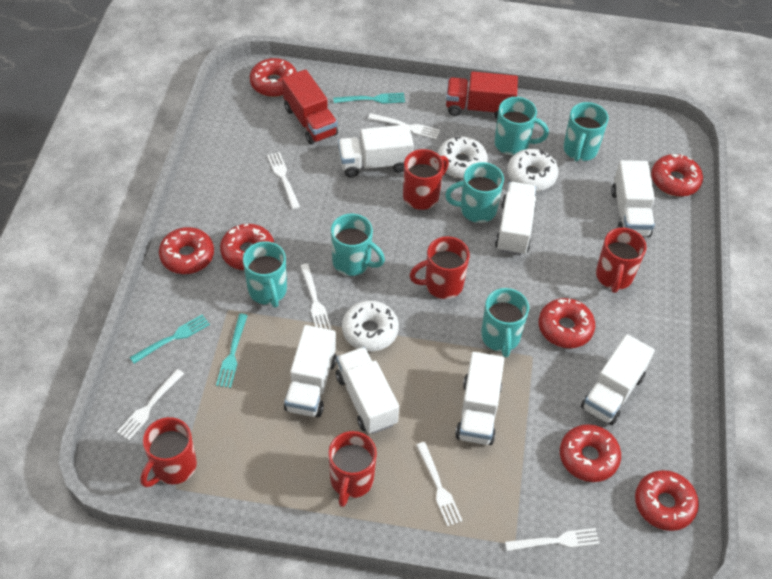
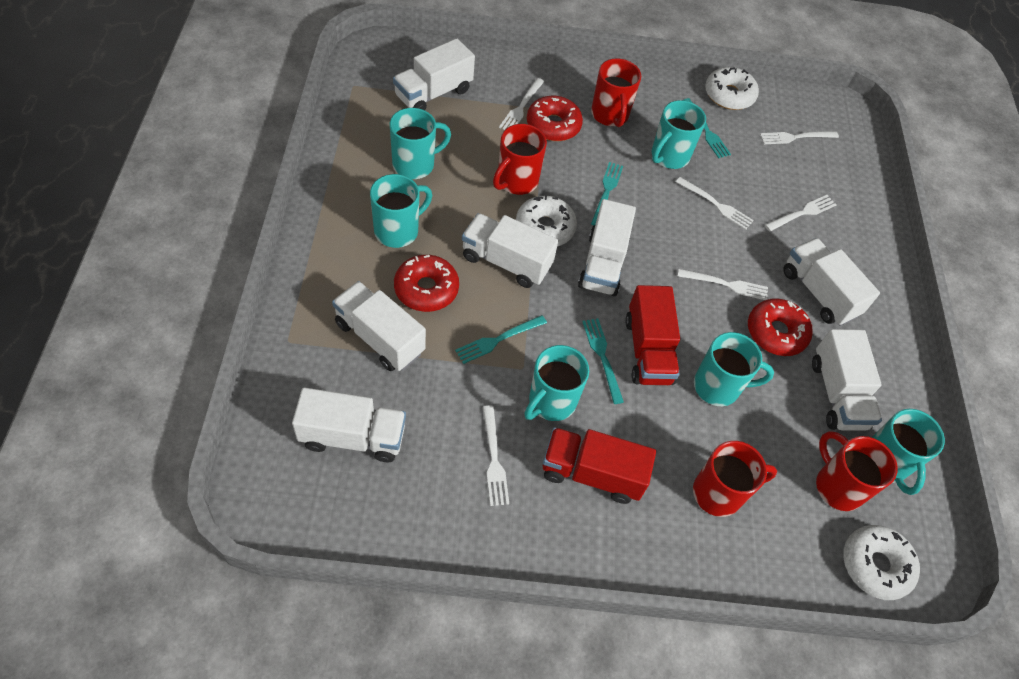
red donut: 7 -> 3
red mug: 5 -> 4
turquoise fork: 3 -> 4

